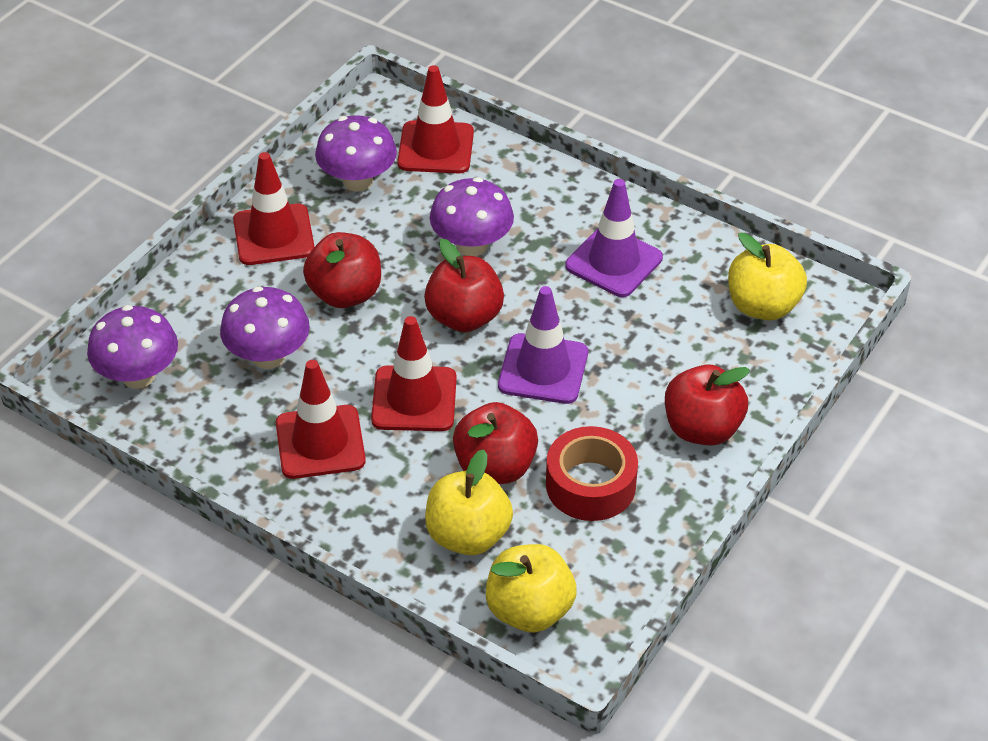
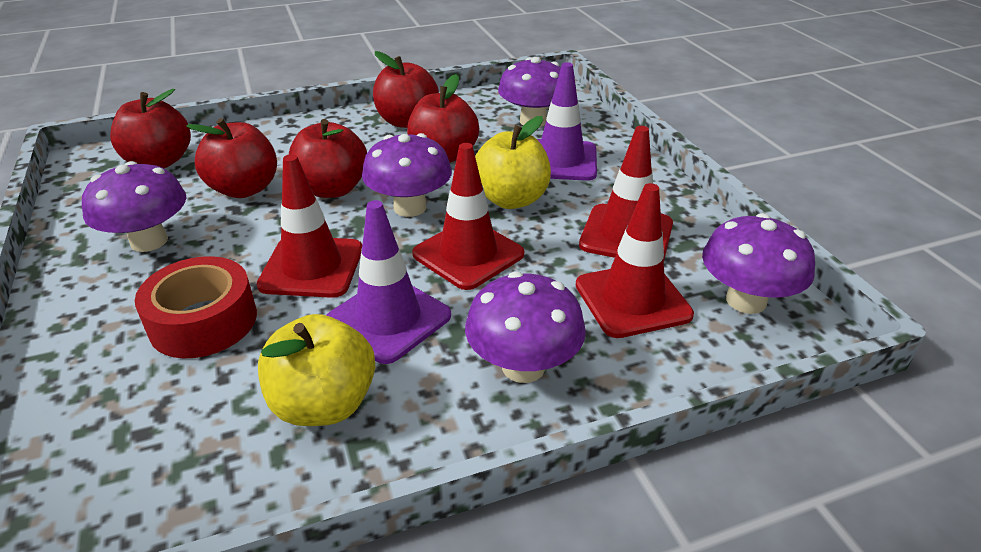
purple mushroom: 4 -> 5
red apple: 4 -> 5
yellow apple: 3 -> 2

